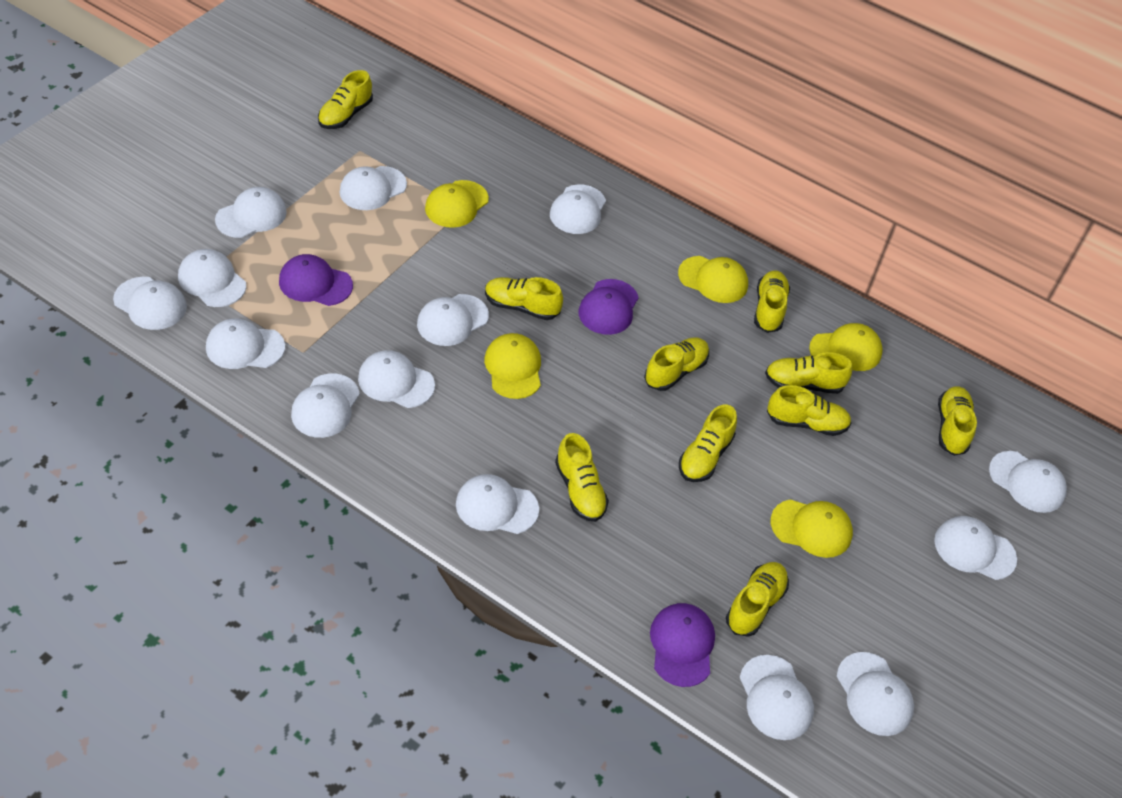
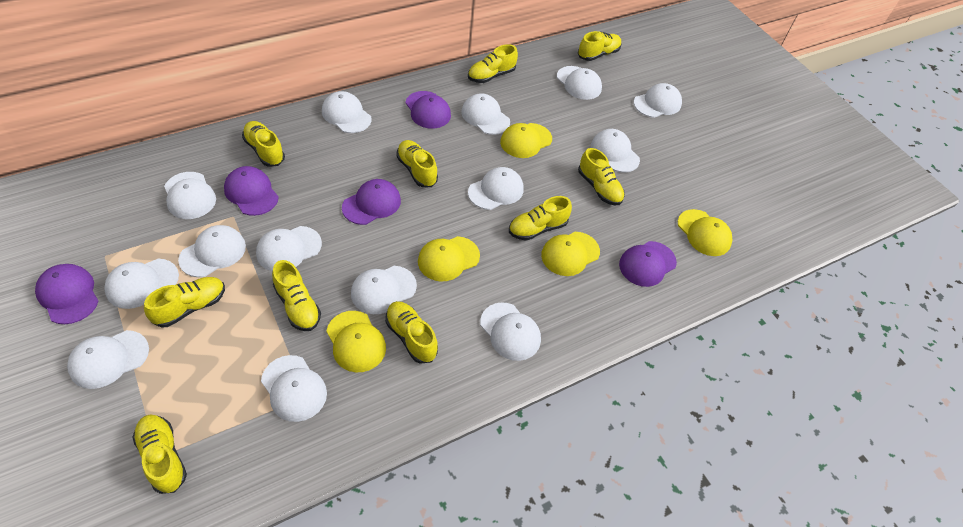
purple cap: 3 -> 5

